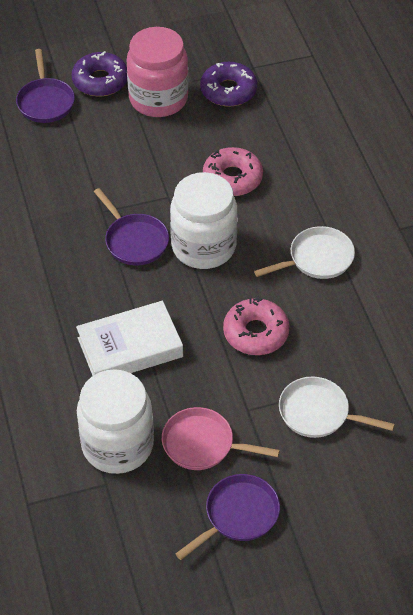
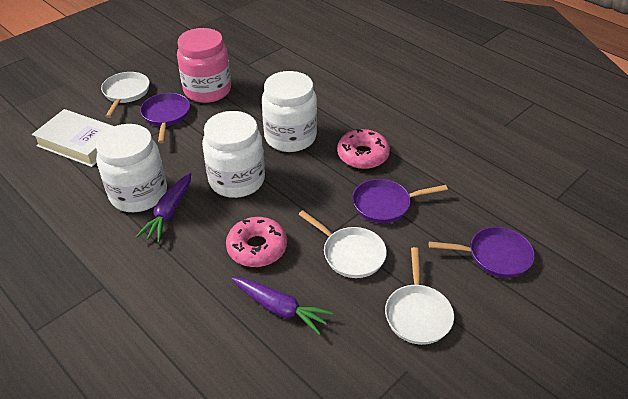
pink pan: 1 -> 0
purple carrot: 0 -> 2
purple donut: 2 -> 0
white jar: 2 -> 3
white pan: 2 -> 3

